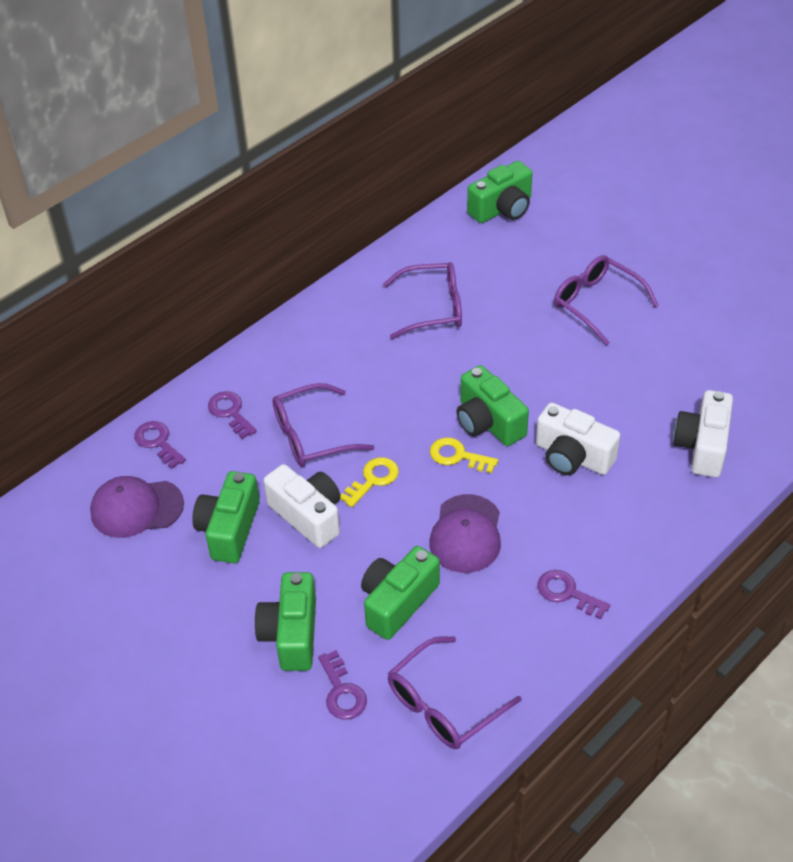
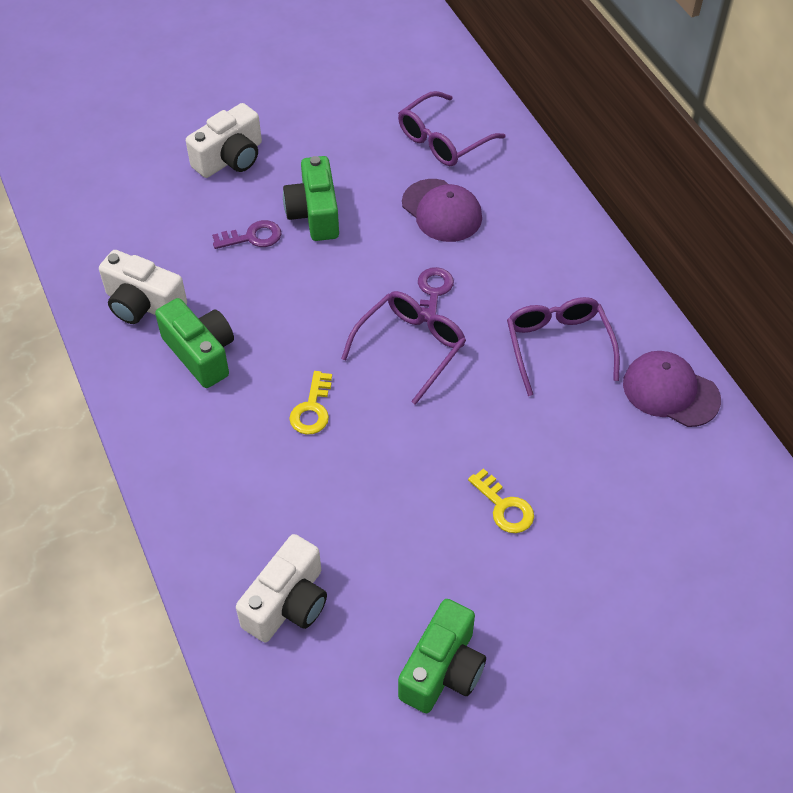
green camera: 5 -> 3
purple glasses: 4 -> 3
purple key: 4 -> 2

